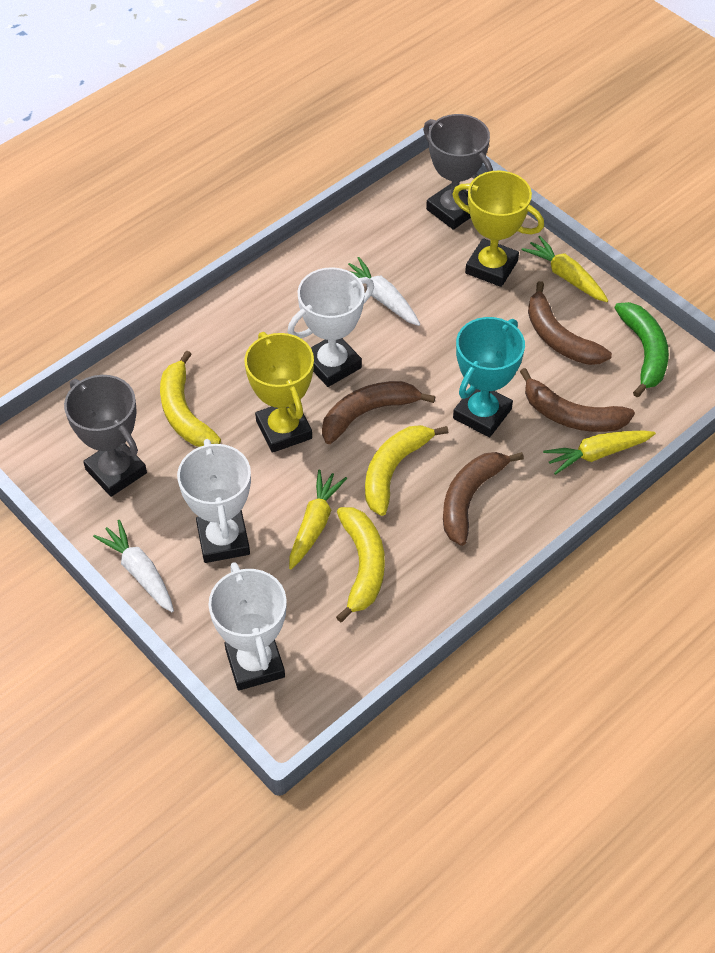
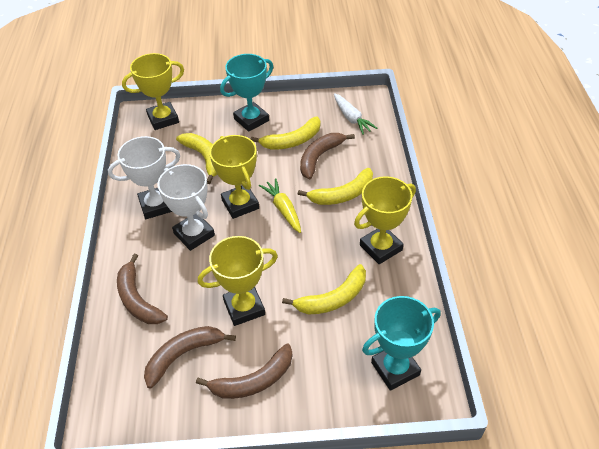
green banana: 1 -> 0
grey trophy: 2 -> 0
turquoise trophy: 1 -> 2
white carrot: 2 -> 1
white trophy: 3 -> 2
yellow banana: 3 -> 4
yellow carrot: 3 -> 1
yellow trophy: 2 -> 4

